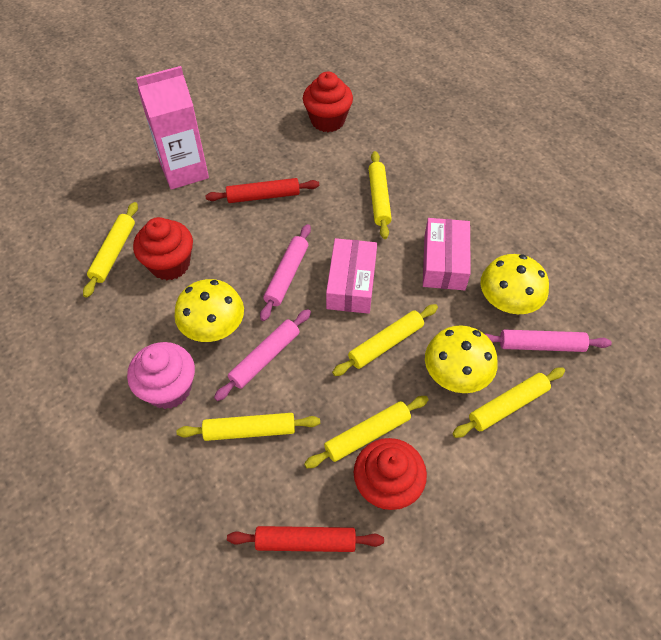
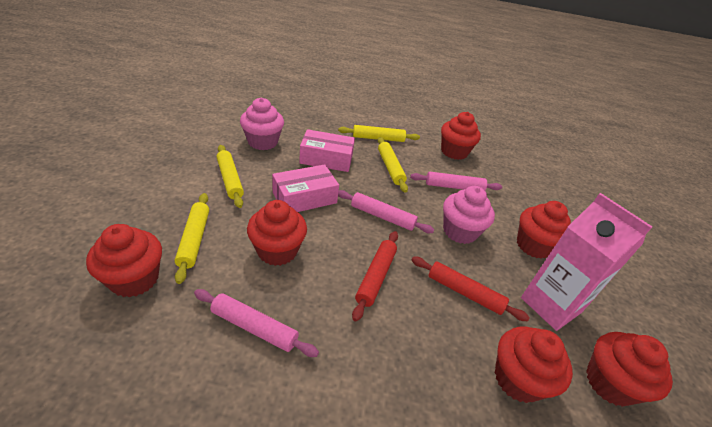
pink cupcake: 1 -> 2
red cupcake: 3 -> 6
yellow mushroom: 3 -> 0
yellow rolling pin: 6 -> 4

